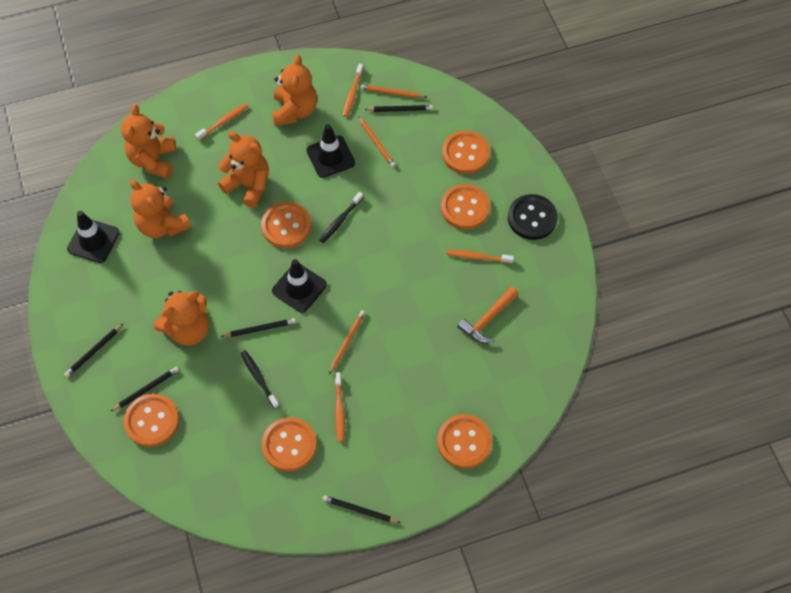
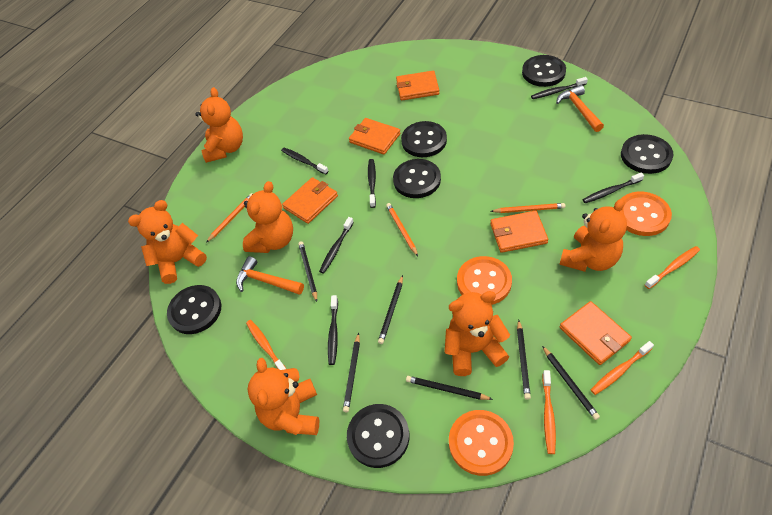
black button: 1 -> 6
black pencil: 5 -> 6
black toothbrush: 2 -> 6
black traffic cone: 3 -> 0
orange button: 6 -> 3
orange hammer: 1 -> 2
orange teddy bear: 5 -> 6
orange wallet: 0 -> 5

